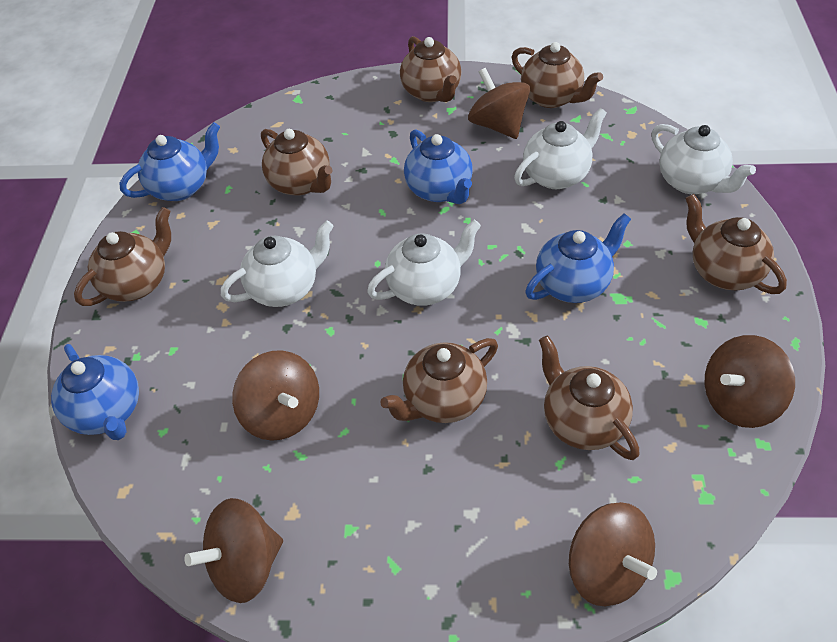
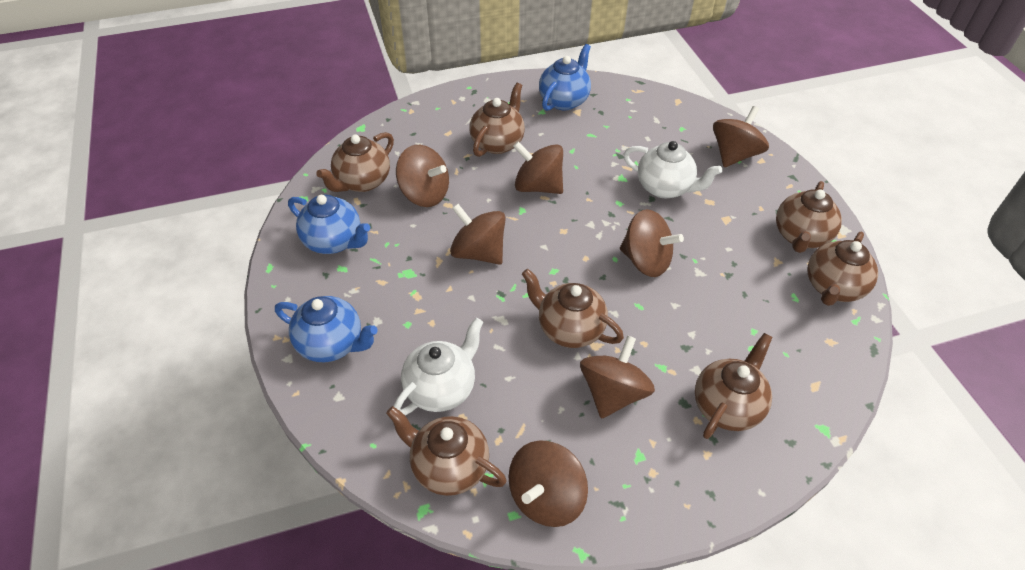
blue teapot: 4 -> 3
brown spinning top: 5 -> 7
white teapot: 4 -> 2

